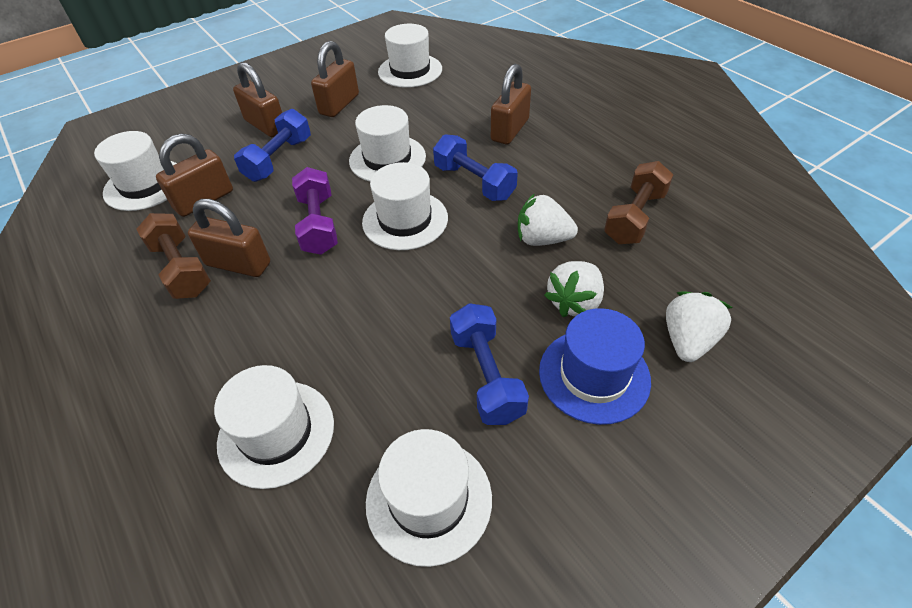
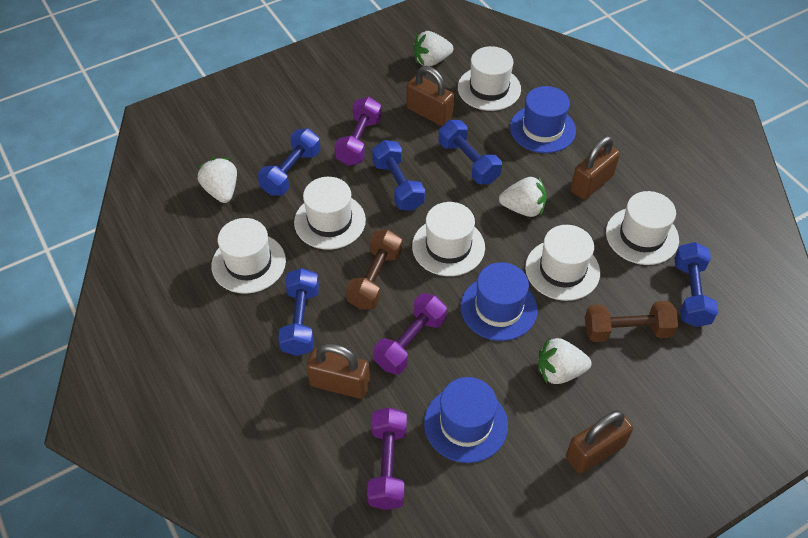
blue dumbbell: 3 -> 5
blue hat: 1 -> 3
brown padlock: 5 -> 4
purple dumbbell: 1 -> 3
white strawberry: 3 -> 4

